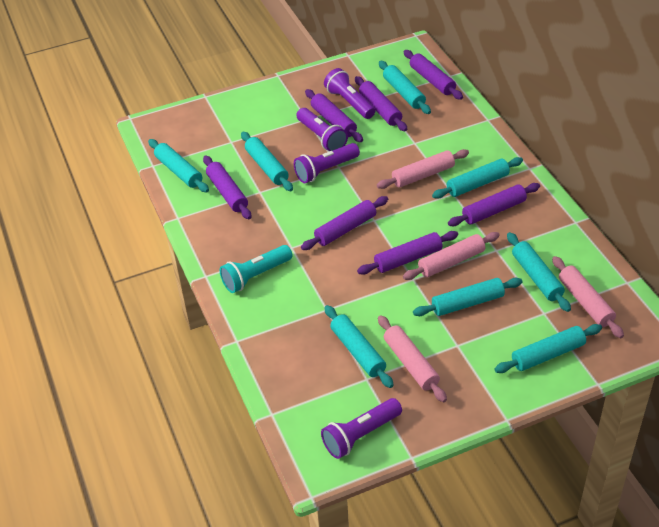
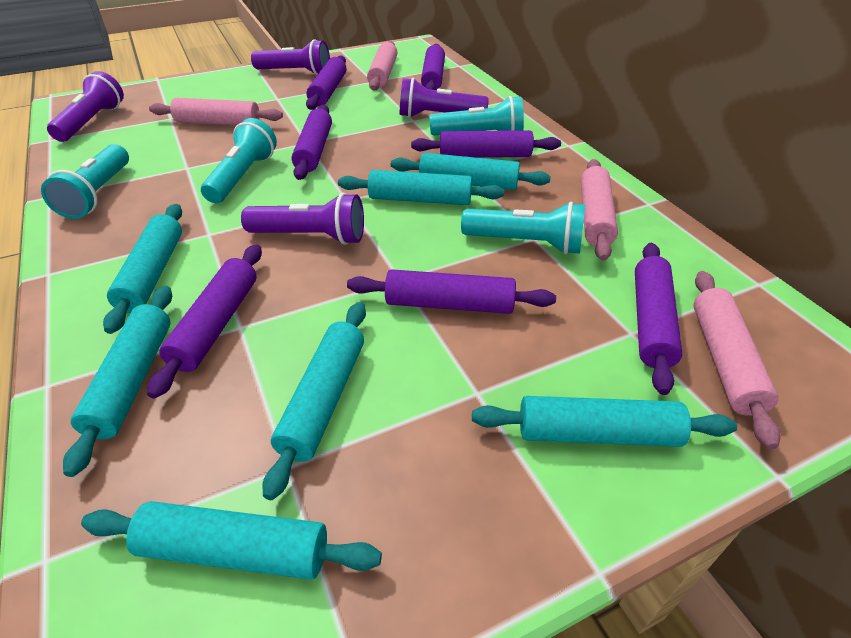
turquoise flashlight: 1 -> 4
turquoise rolling pin: 8 -> 7

